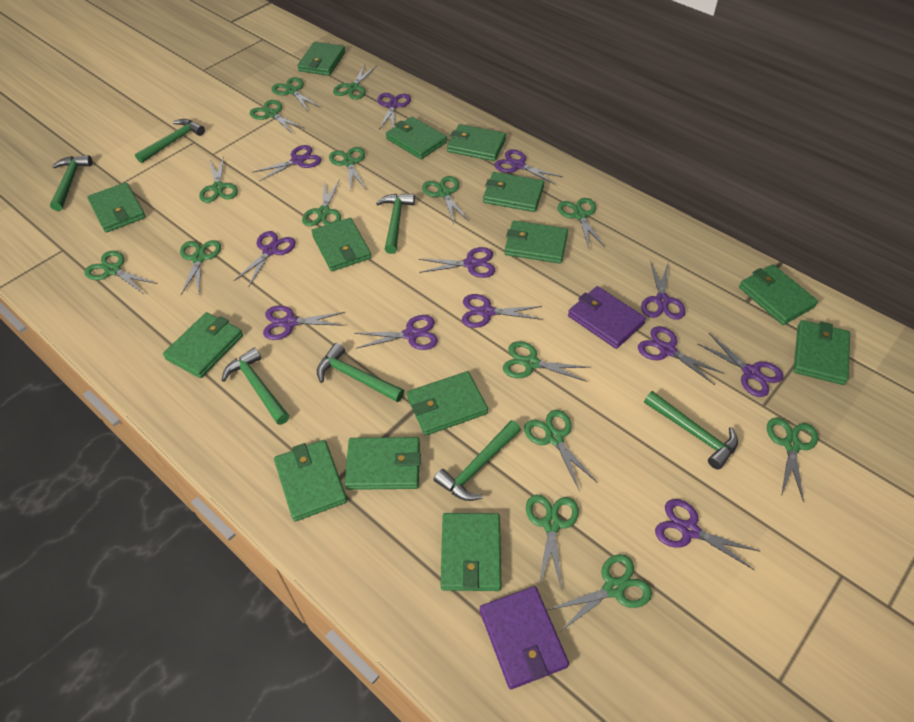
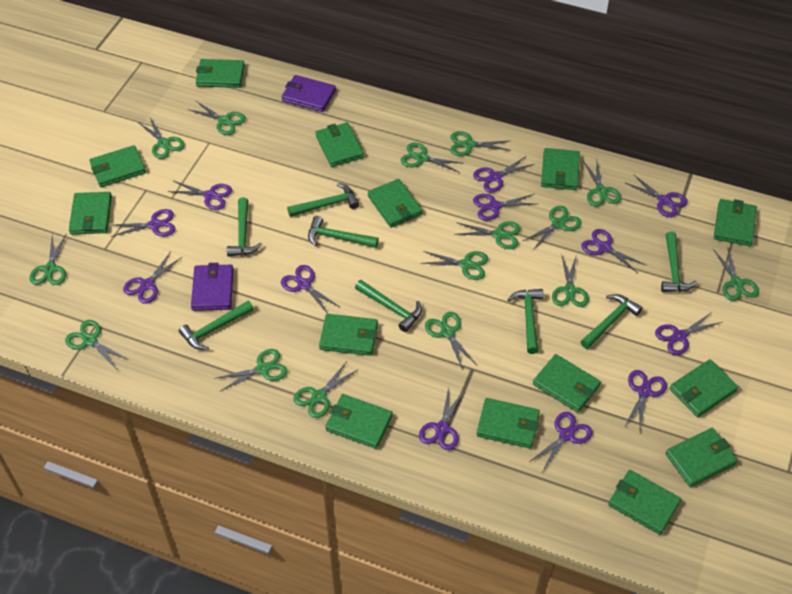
green hammer: 7 -> 8

